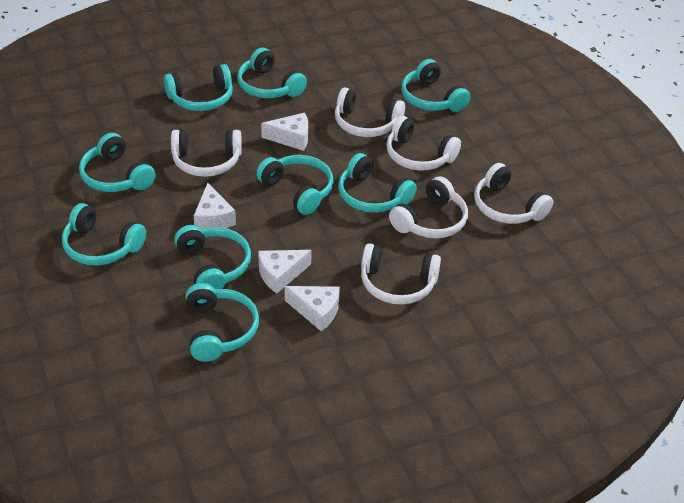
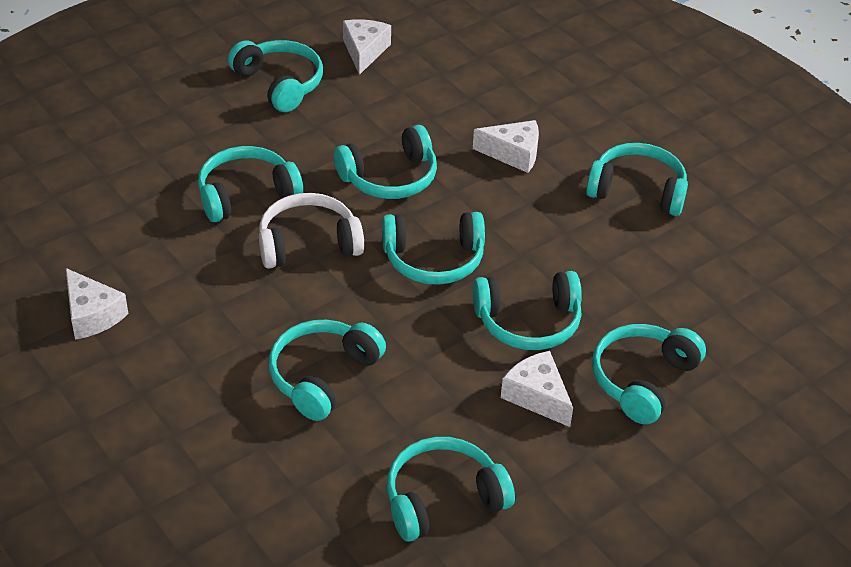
white headphones: 6 -> 1

